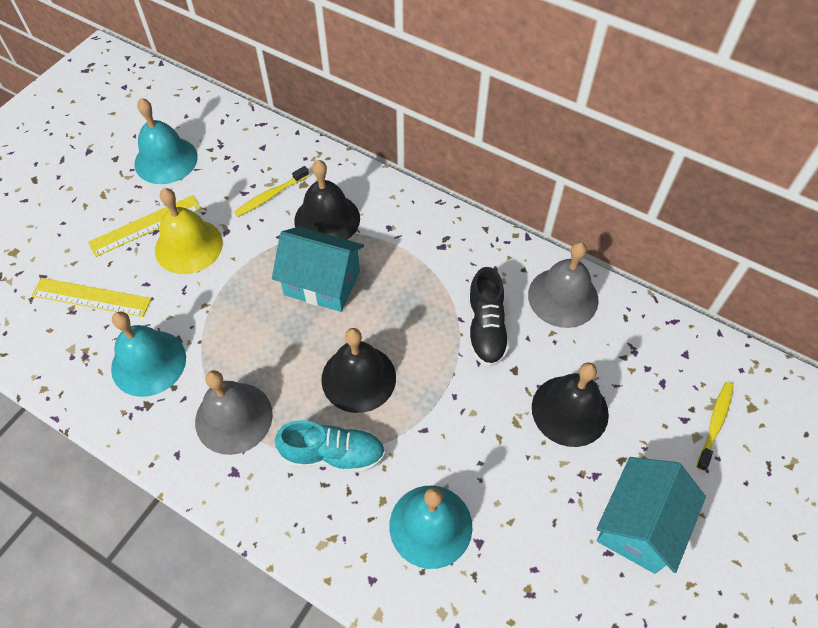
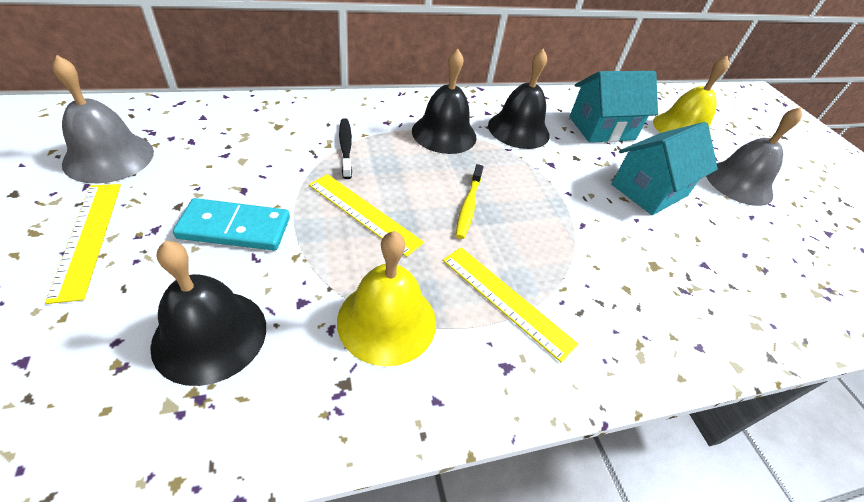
black shoe: 1 -> 0
black toothbrush: 0 -> 1
turquoise bell: 3 -> 0
turquoise domino: 0 -> 1
turquoise shoe: 1 -> 0
yellow bell: 1 -> 2
yellow ruler: 2 -> 3
yellow toothbrush: 2 -> 1

